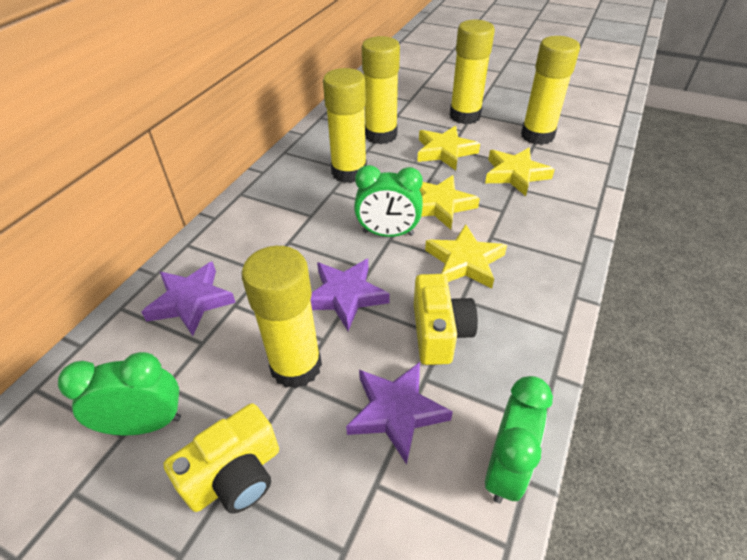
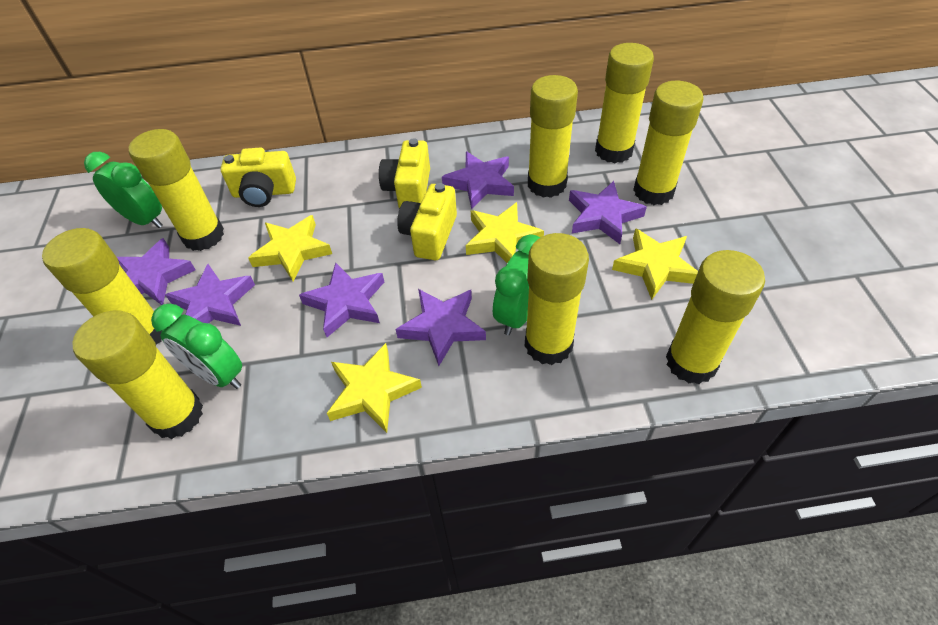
purple star: 3 -> 6
yellow camera: 2 -> 3
yellow glue stick: 5 -> 8

